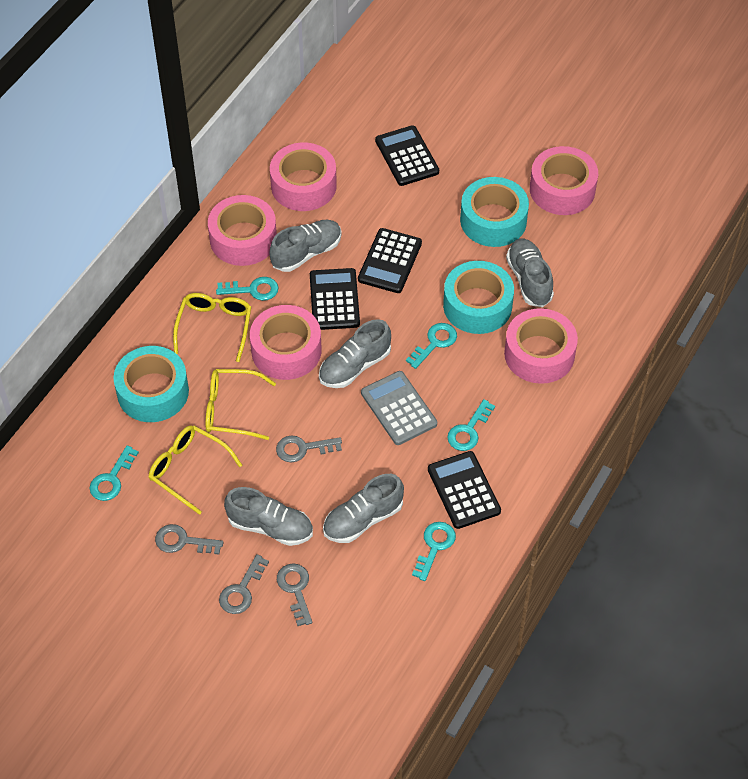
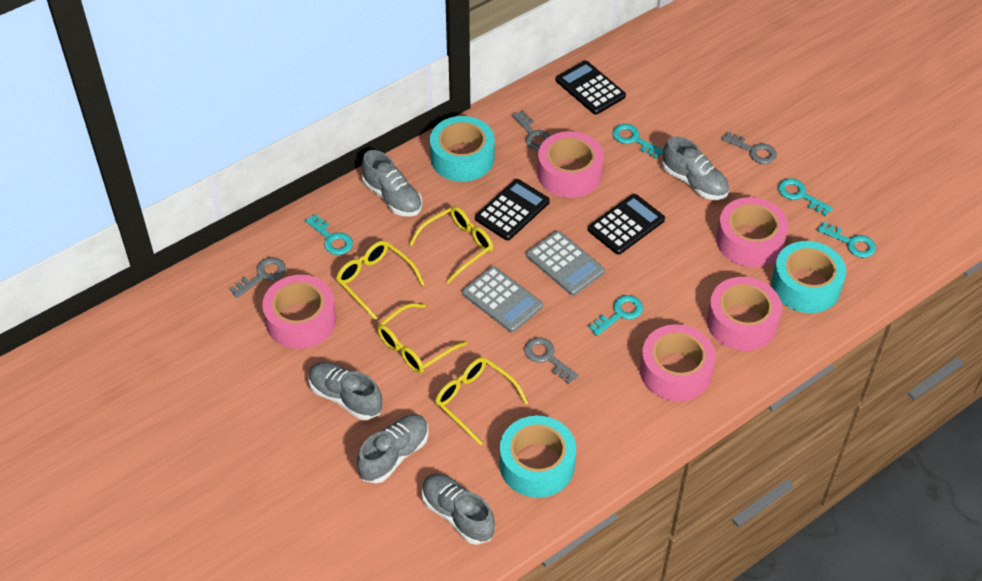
black calculator: 4 -> 3
grey calculator: 1 -> 2
yellow glasses: 3 -> 4

